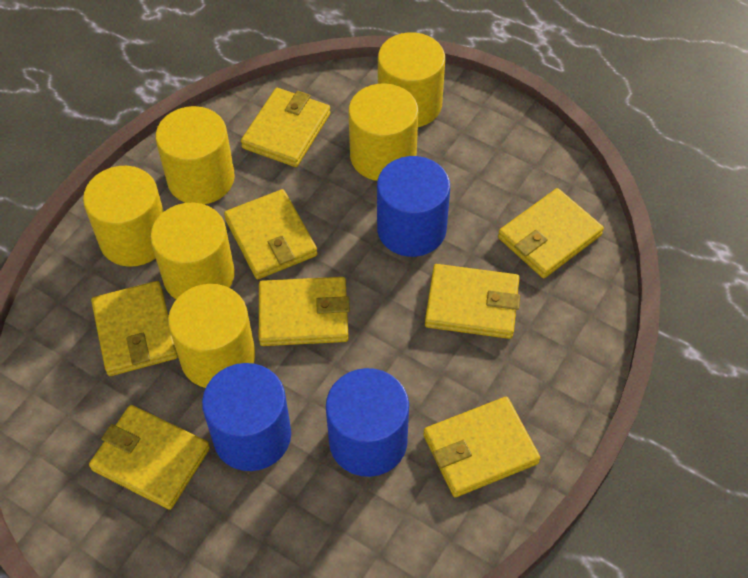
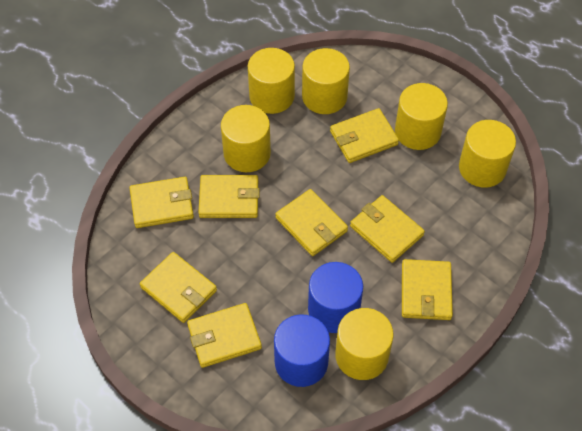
blue cylinder: 3 -> 2

